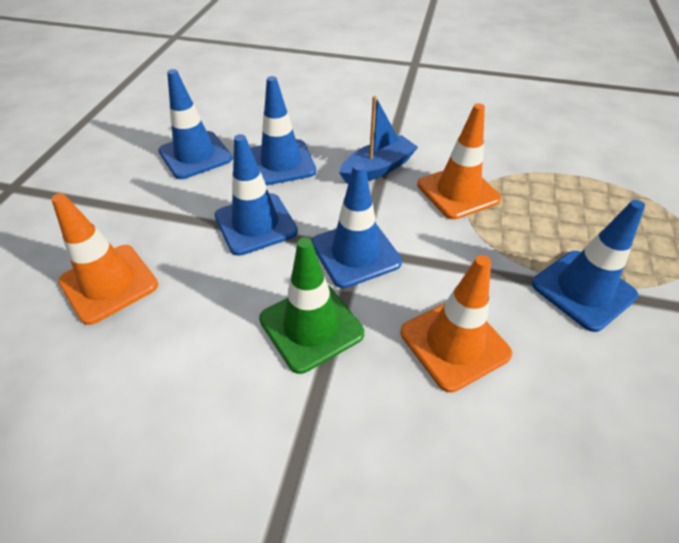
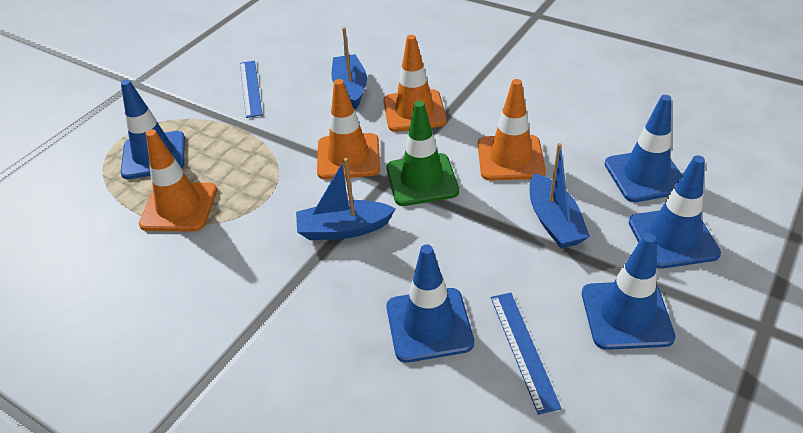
blue boat: 1 -> 3
blue ruler: 0 -> 2
orange traffic cone: 3 -> 4

